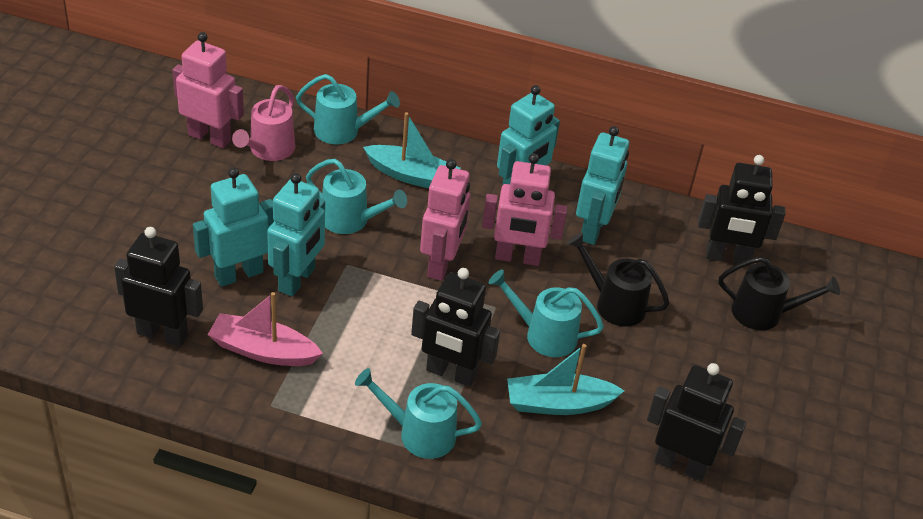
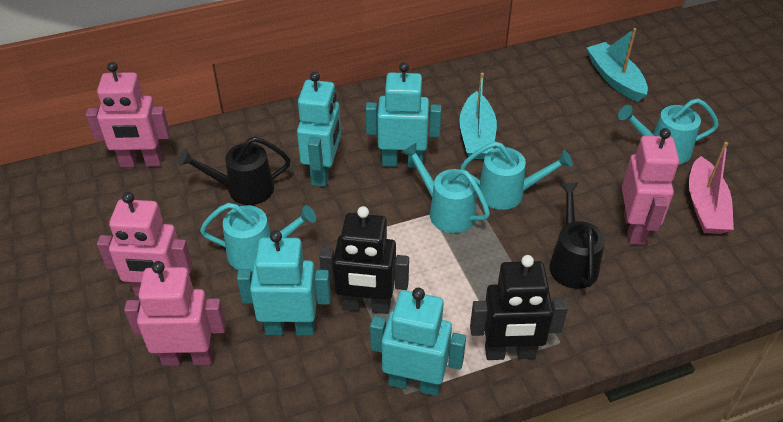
black robot: 4 -> 2
pink robot: 3 -> 4
pink watering can: 1 -> 0

